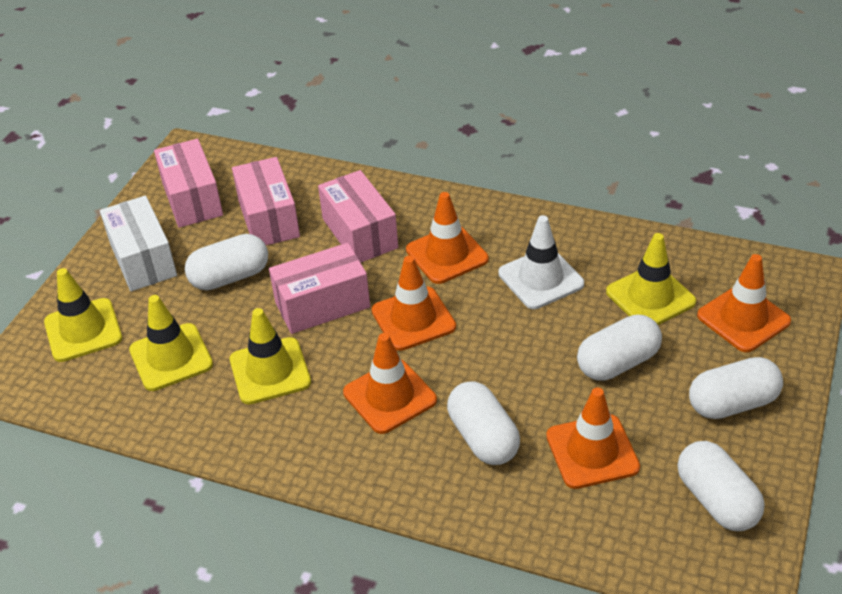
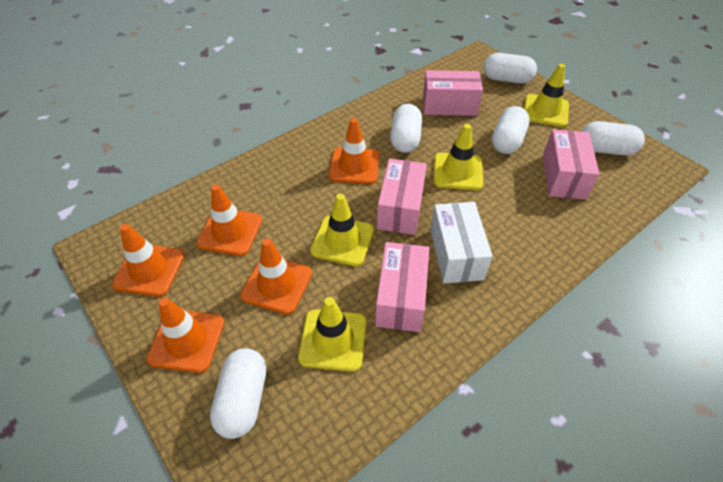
white traffic cone: 1 -> 0

